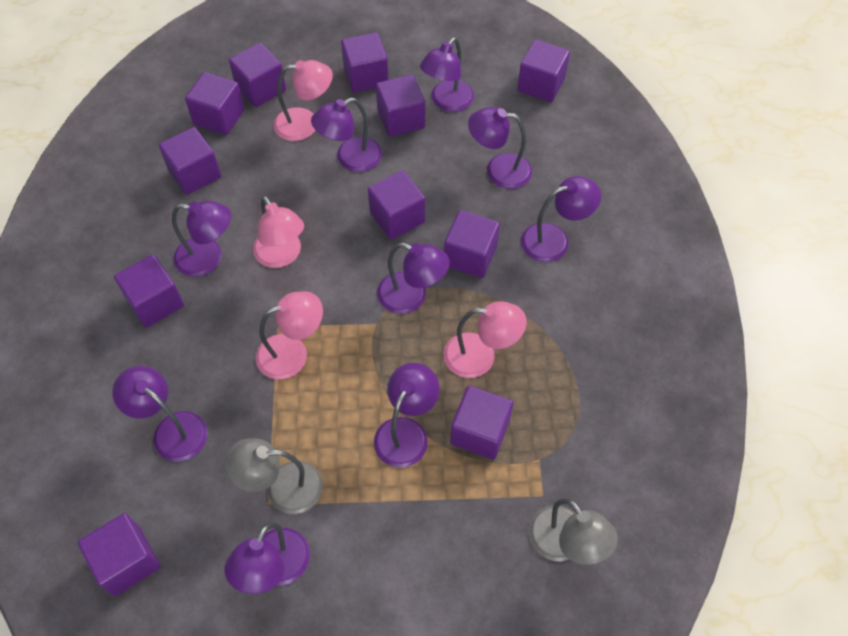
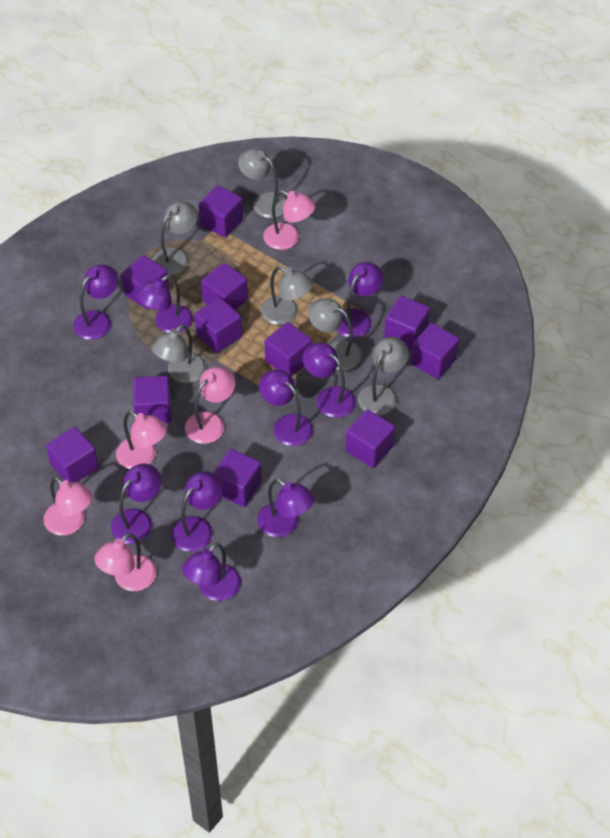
grey lamp: 2 -> 6
pink lamp: 4 -> 5

